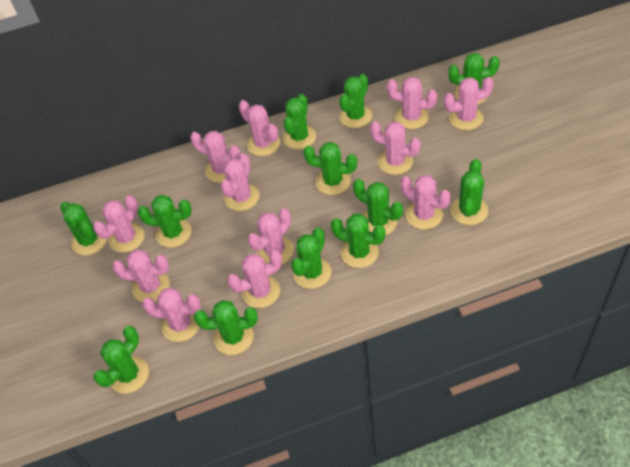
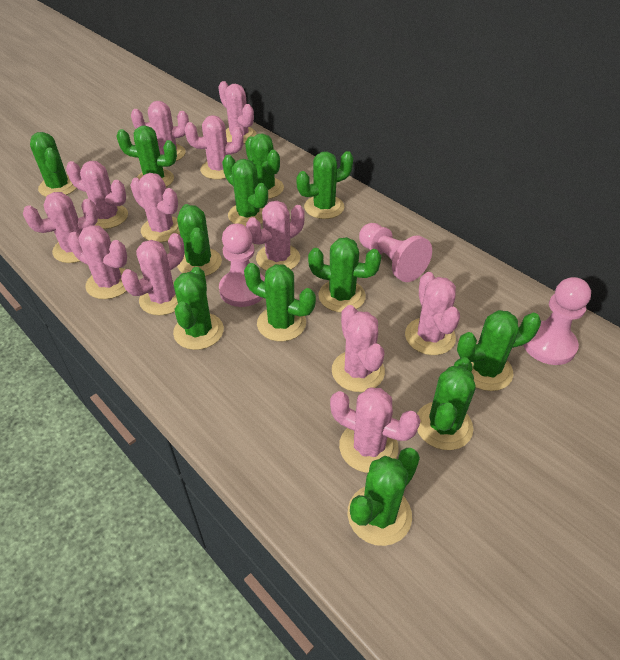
pink pawn: 0 -> 3

